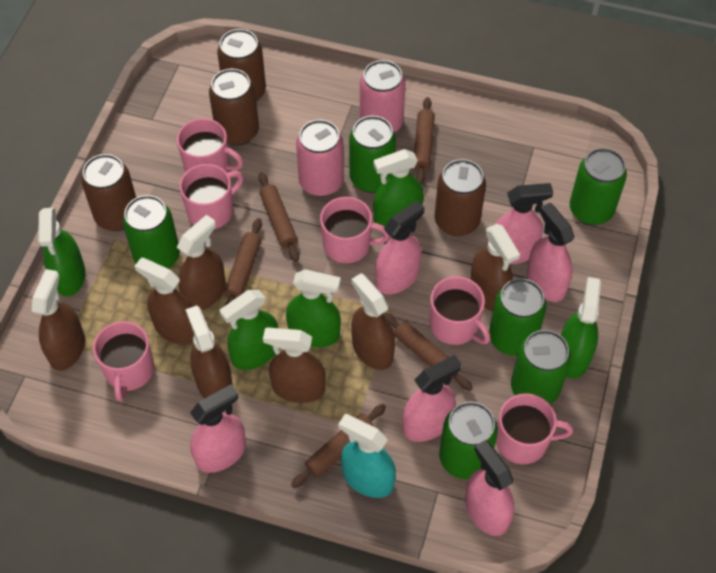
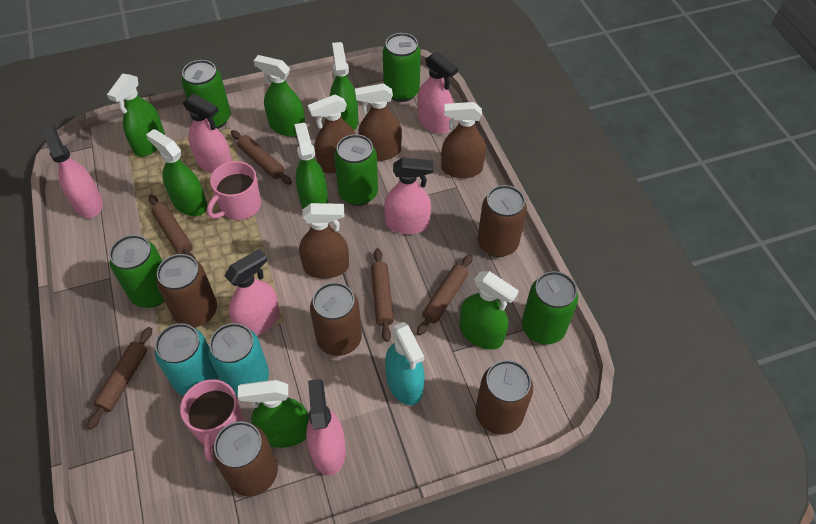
brown can: 4 -> 5
brown spray bottle: 7 -> 4
green can: 6 -> 5
green spray bottle: 5 -> 7
pink can: 2 -> 0
pink mug: 6 -> 2
turquoise can: 0 -> 2

